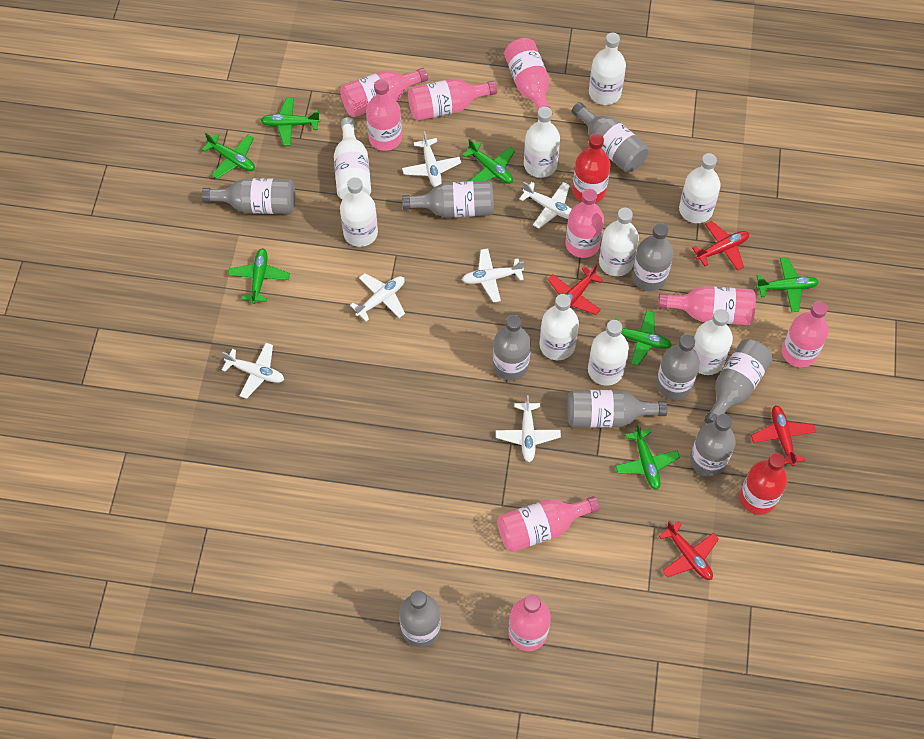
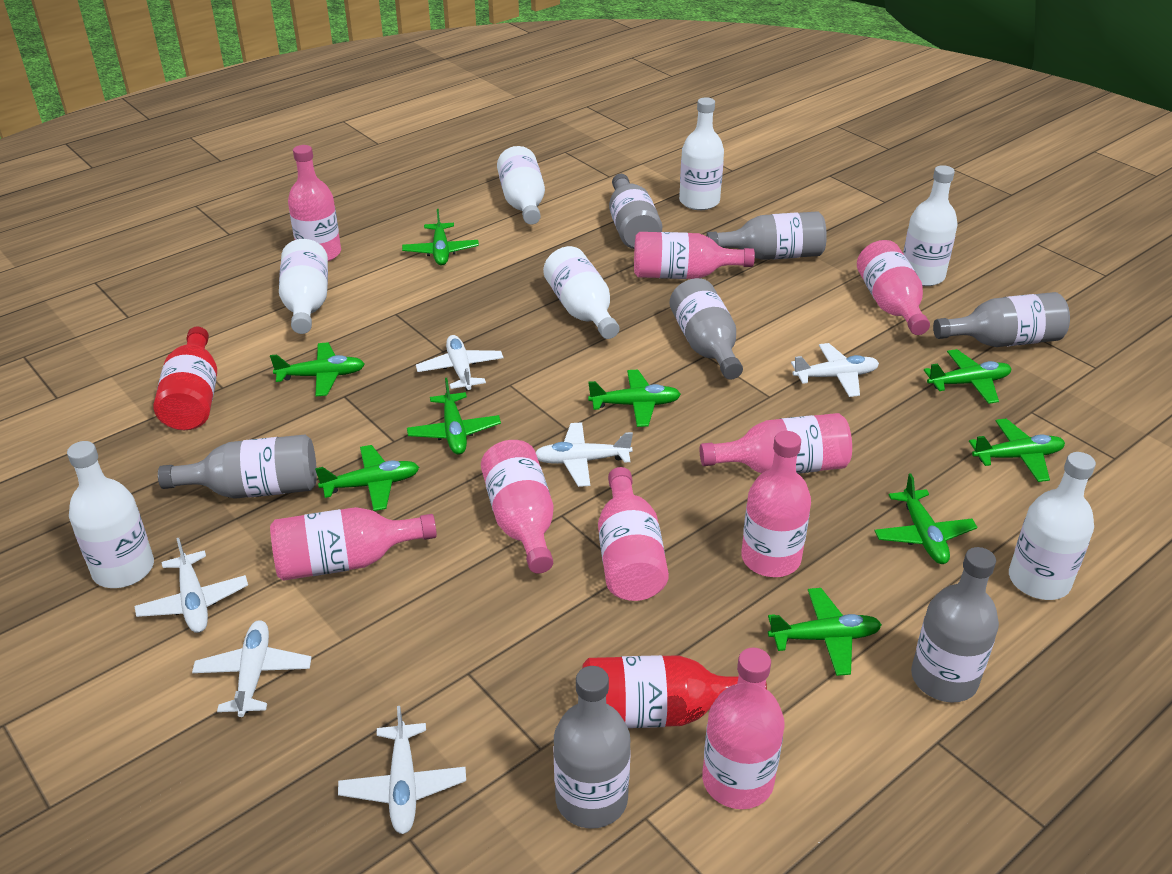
green plane: 7 -> 9
grey bottle: 10 -> 7
red plane: 4 -> 0
white bottle: 9 -> 7

